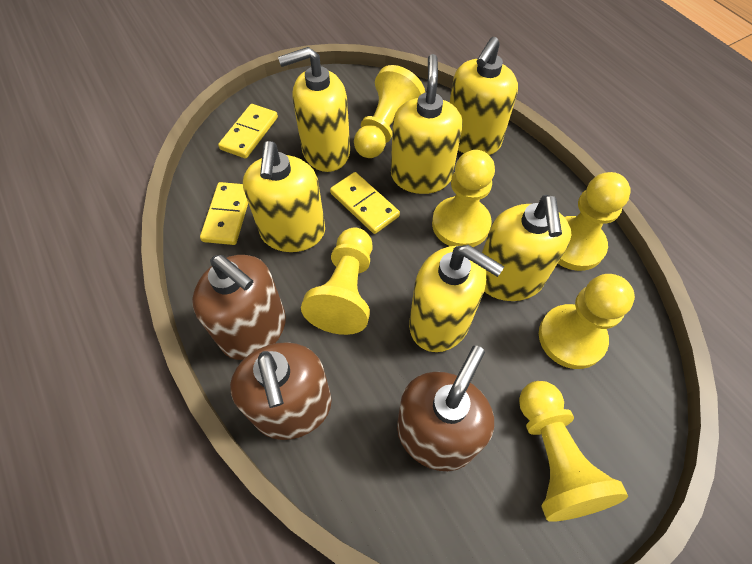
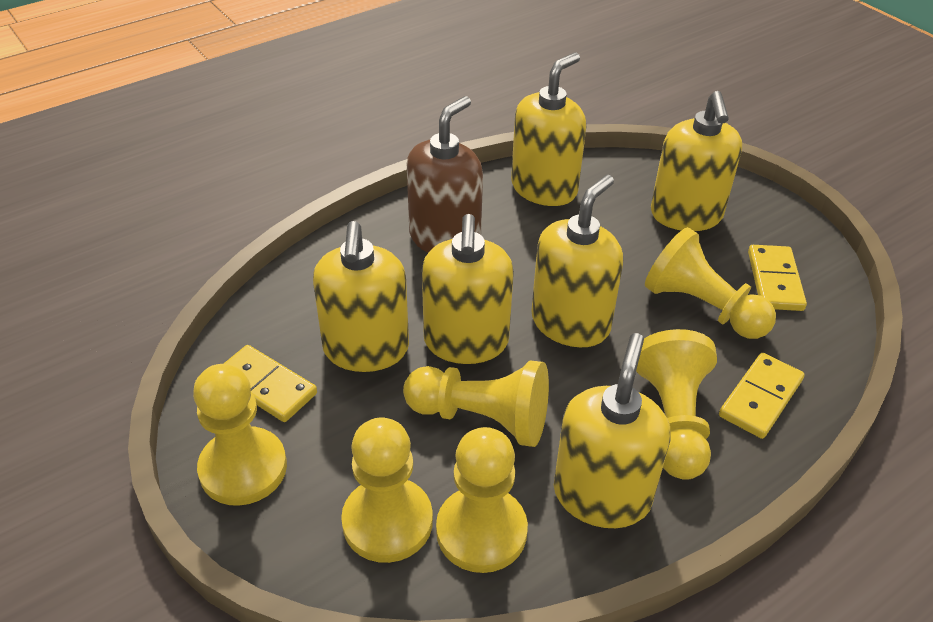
brown soap dispenser: 3 -> 1

